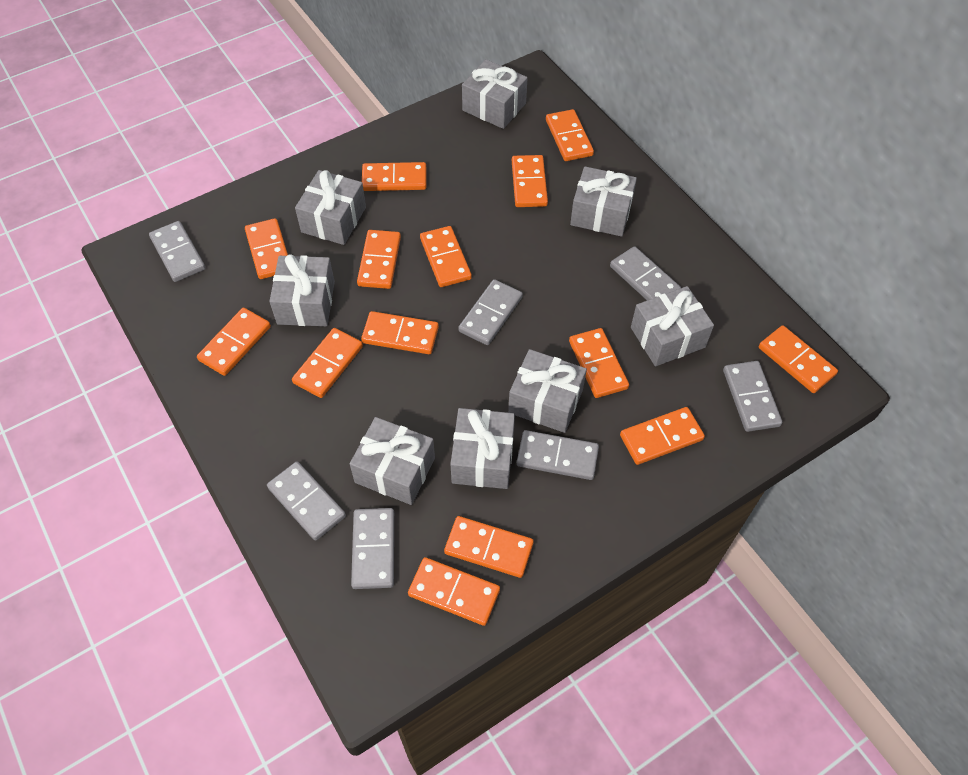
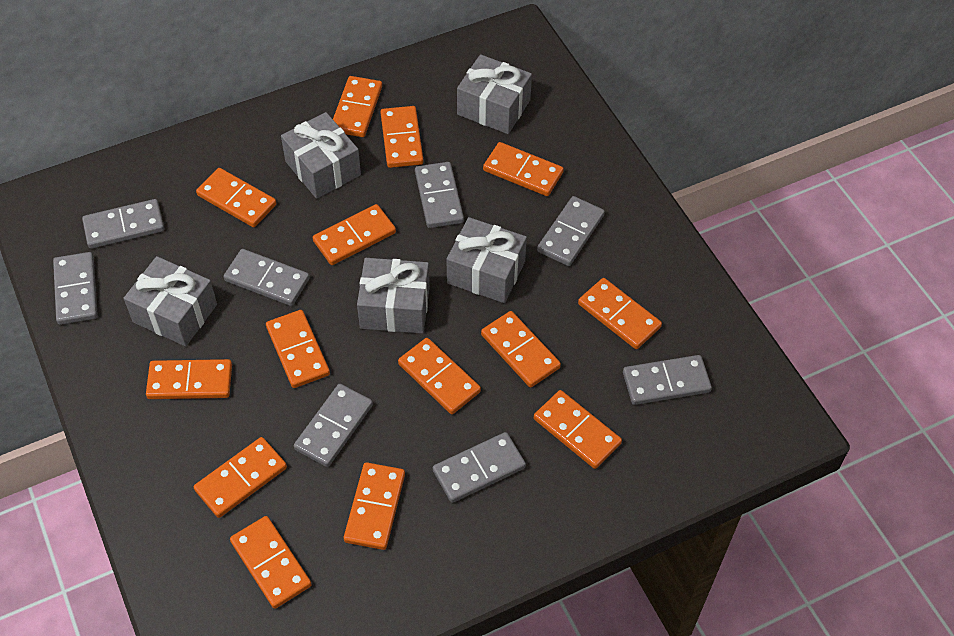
grey domino: 7 -> 8
grey gift: 8 -> 5

